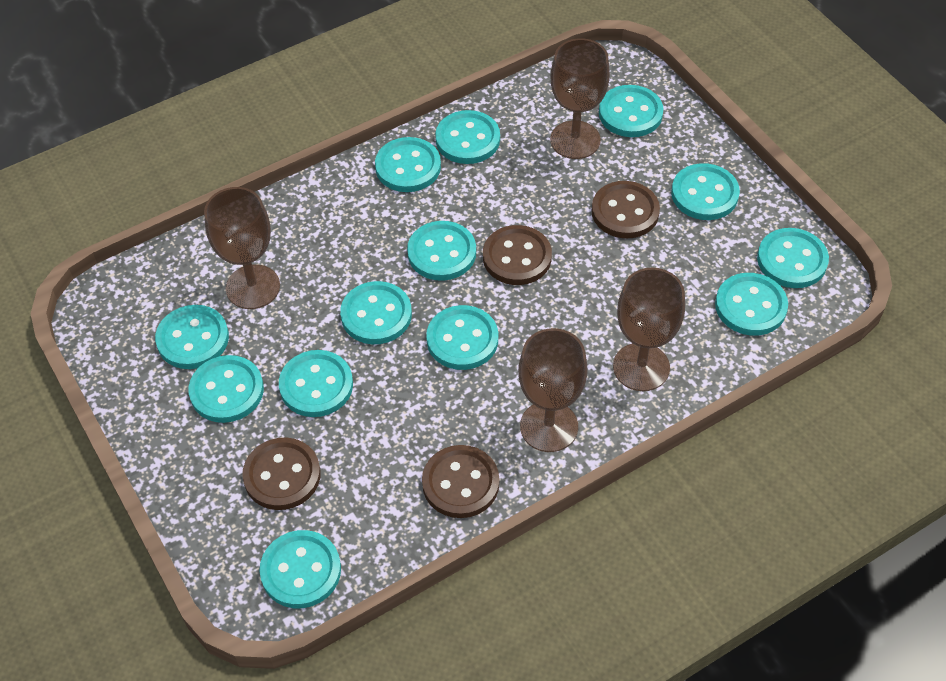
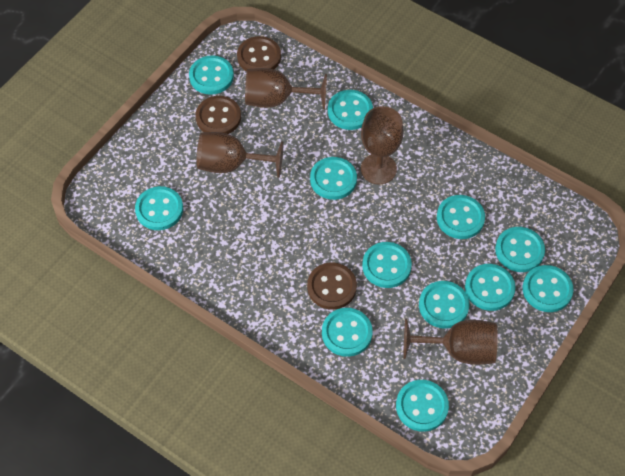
brown button: 4 -> 3
turquoise button: 13 -> 12

